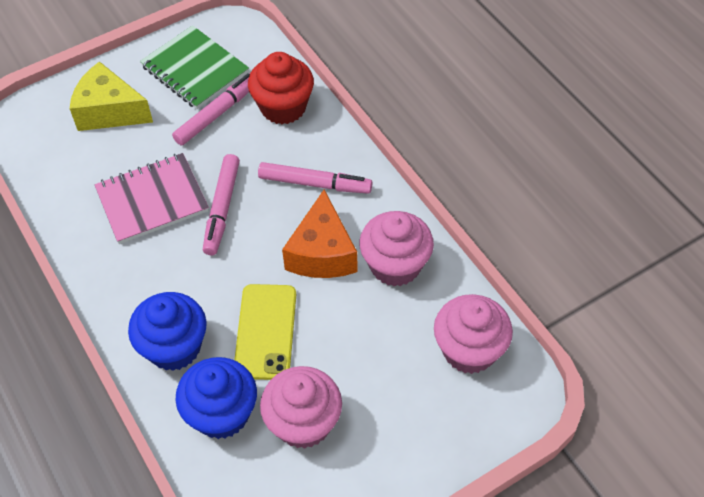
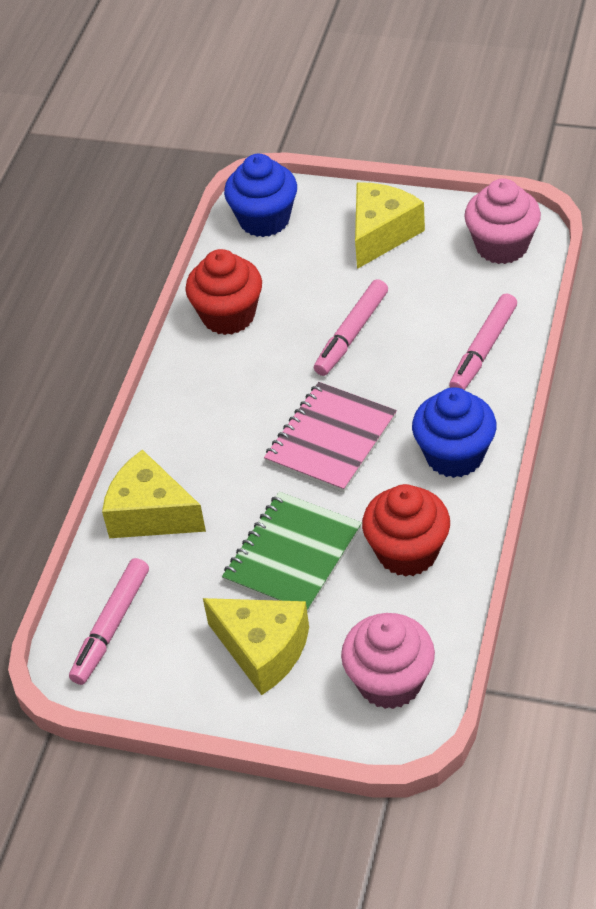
orange cheese: 1 -> 0
pink cupcake: 3 -> 2
red cupcake: 1 -> 2
yellow cheese: 1 -> 3
yellow phone: 1 -> 0

